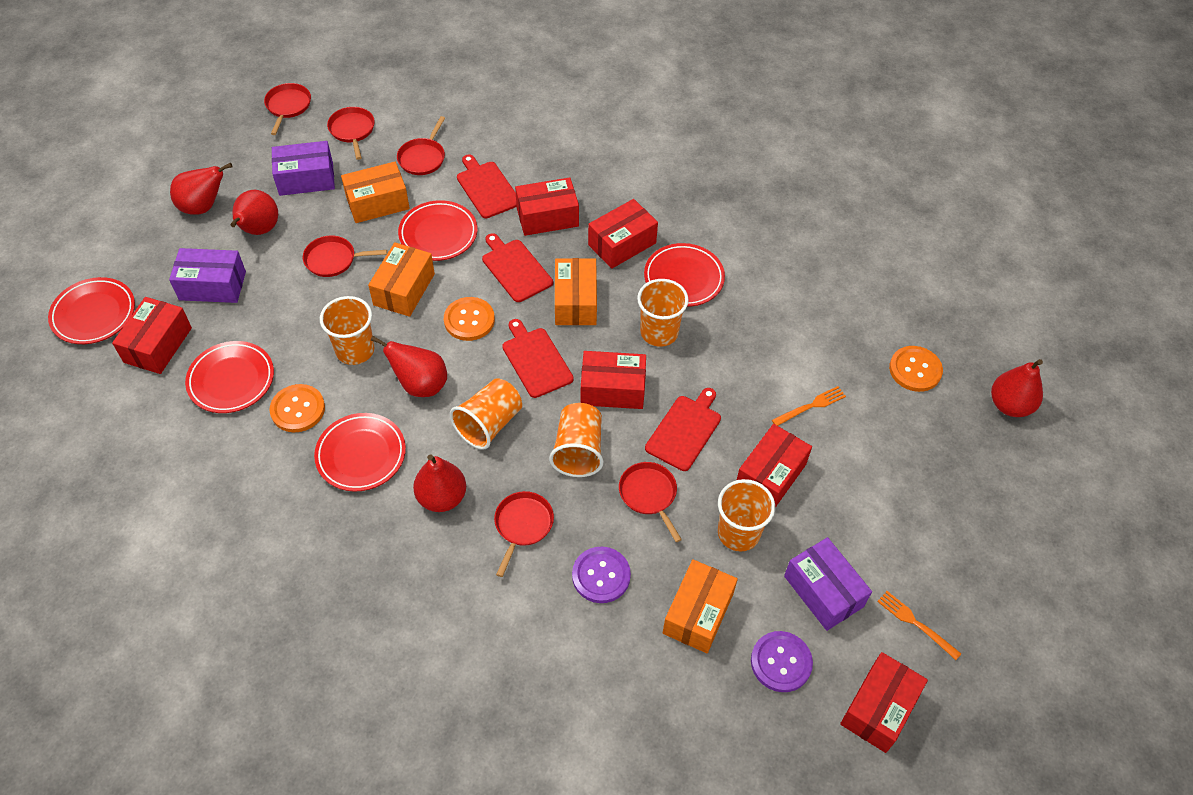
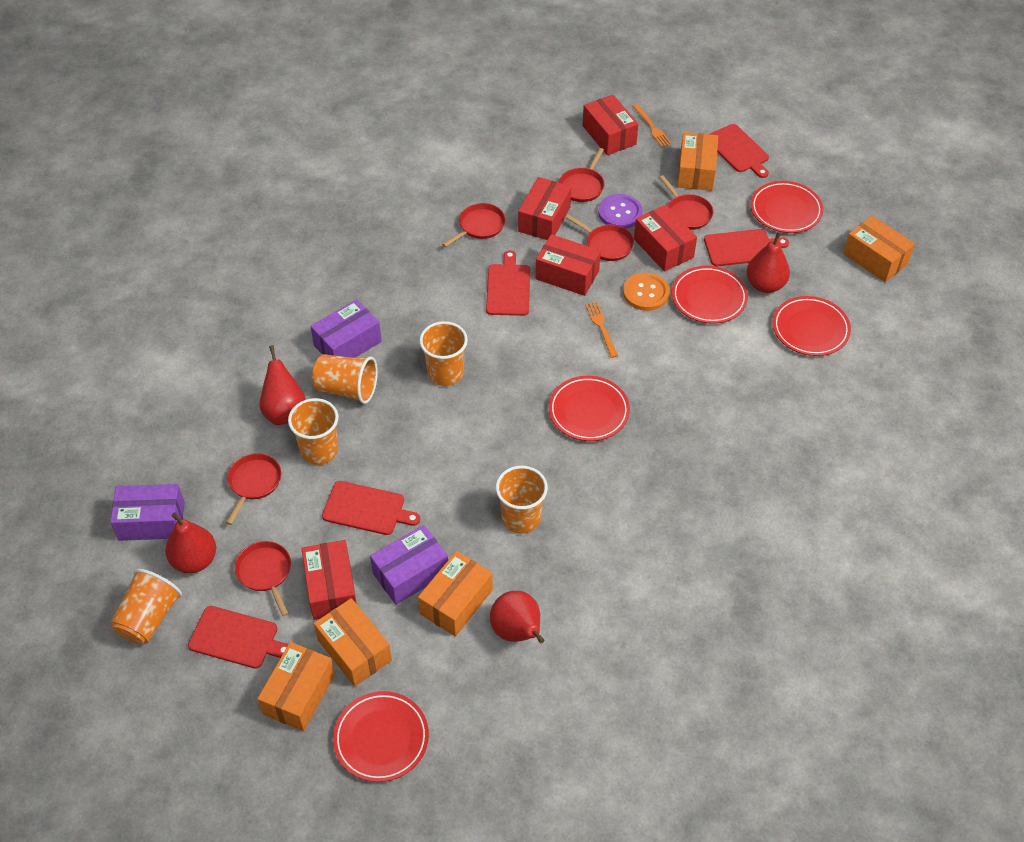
orange box: 4 -> 5
orange button: 3 -> 1
purple button: 2 -> 1
red box: 6 -> 5
red cutting board: 4 -> 5
red pear: 5 -> 4

